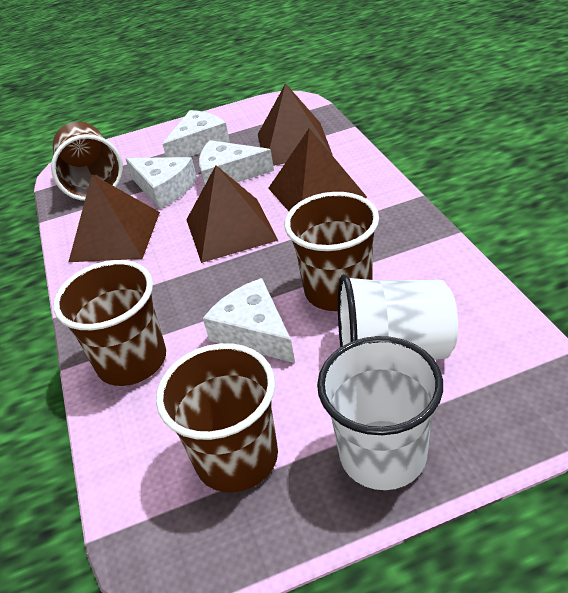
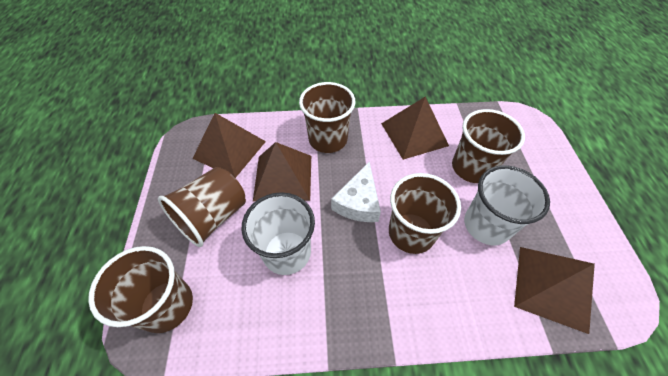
brown cup: 4 -> 5
white cheese: 4 -> 1

